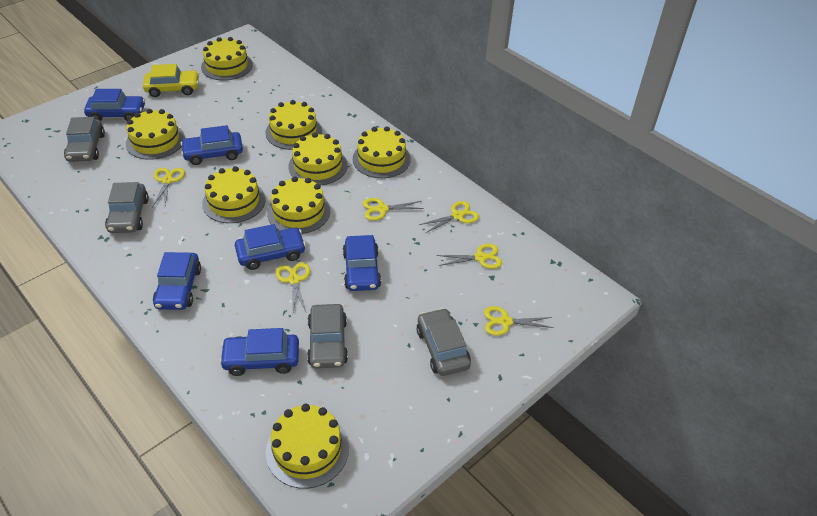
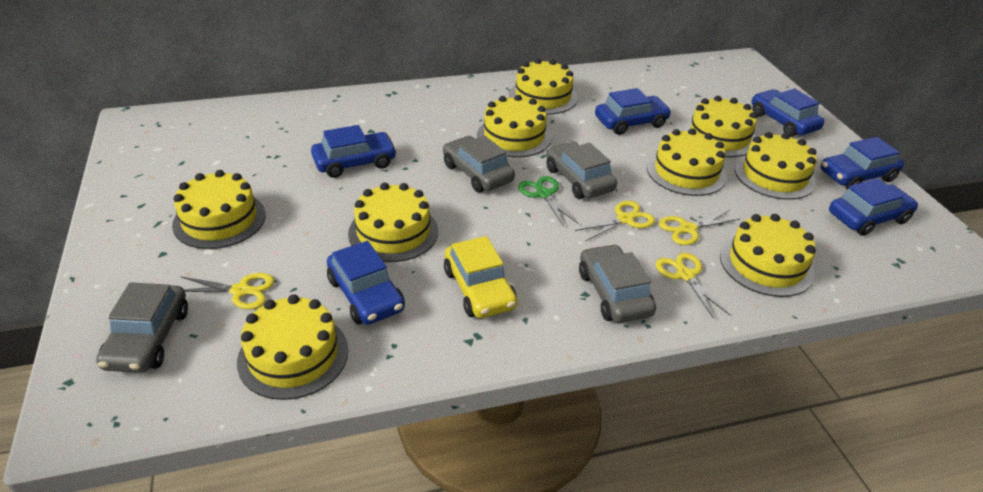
green scissors: 0 -> 1
yellow cake: 8 -> 9
yellow scissors: 6 -> 4

